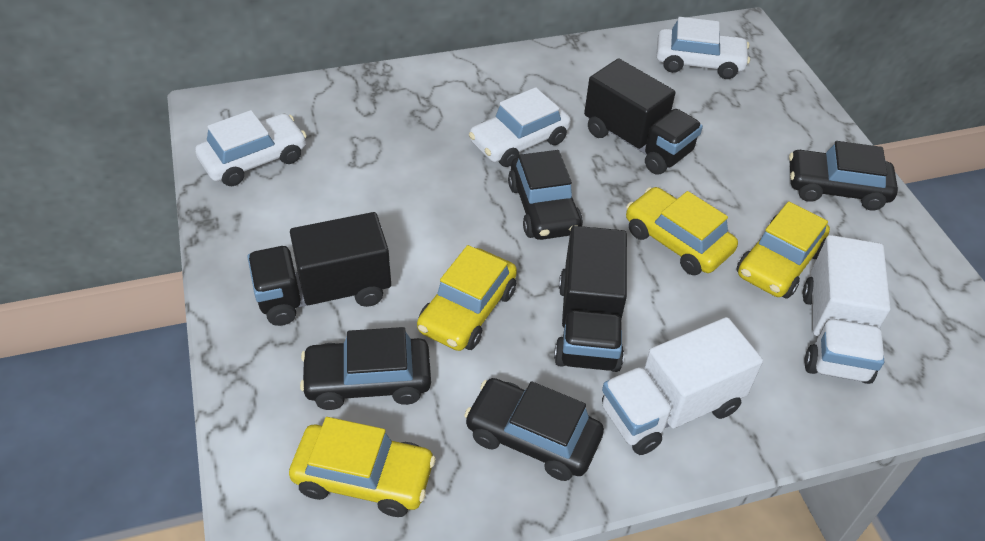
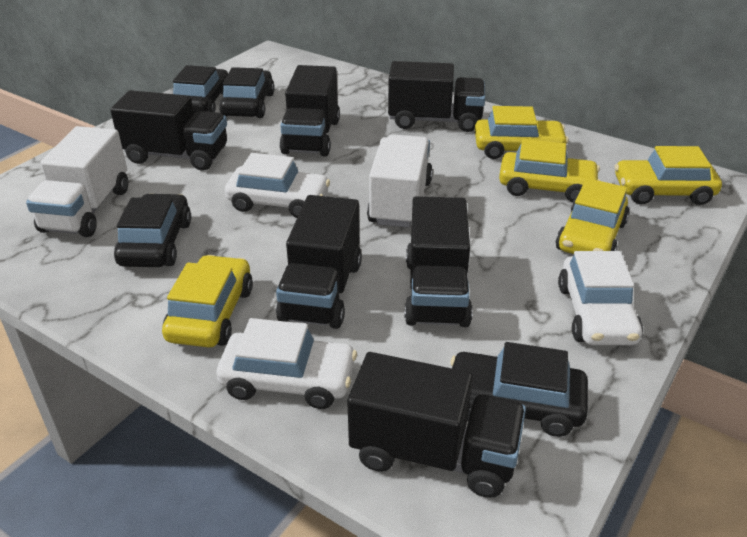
black truck: 3 -> 6
yellow car: 4 -> 5

